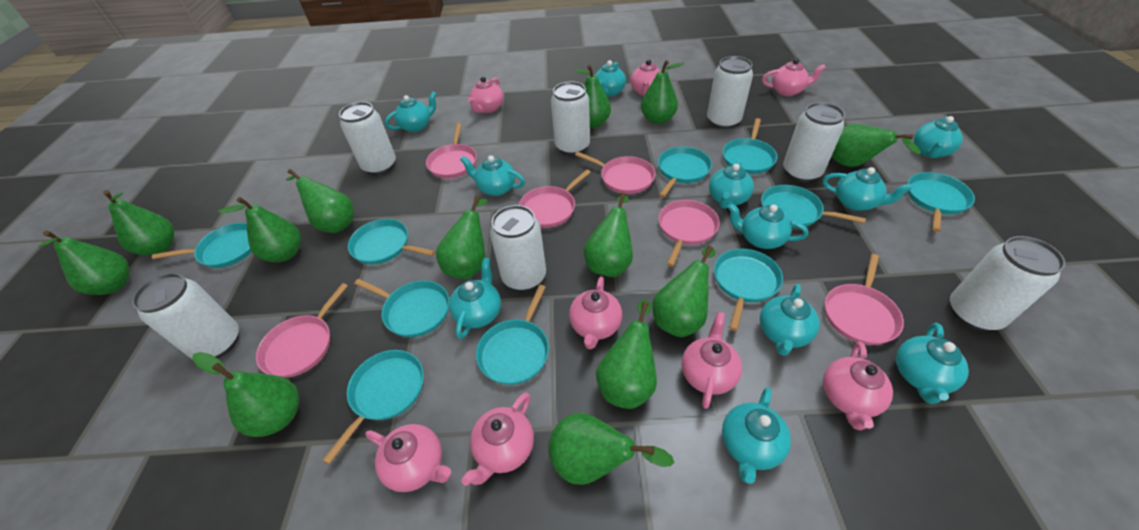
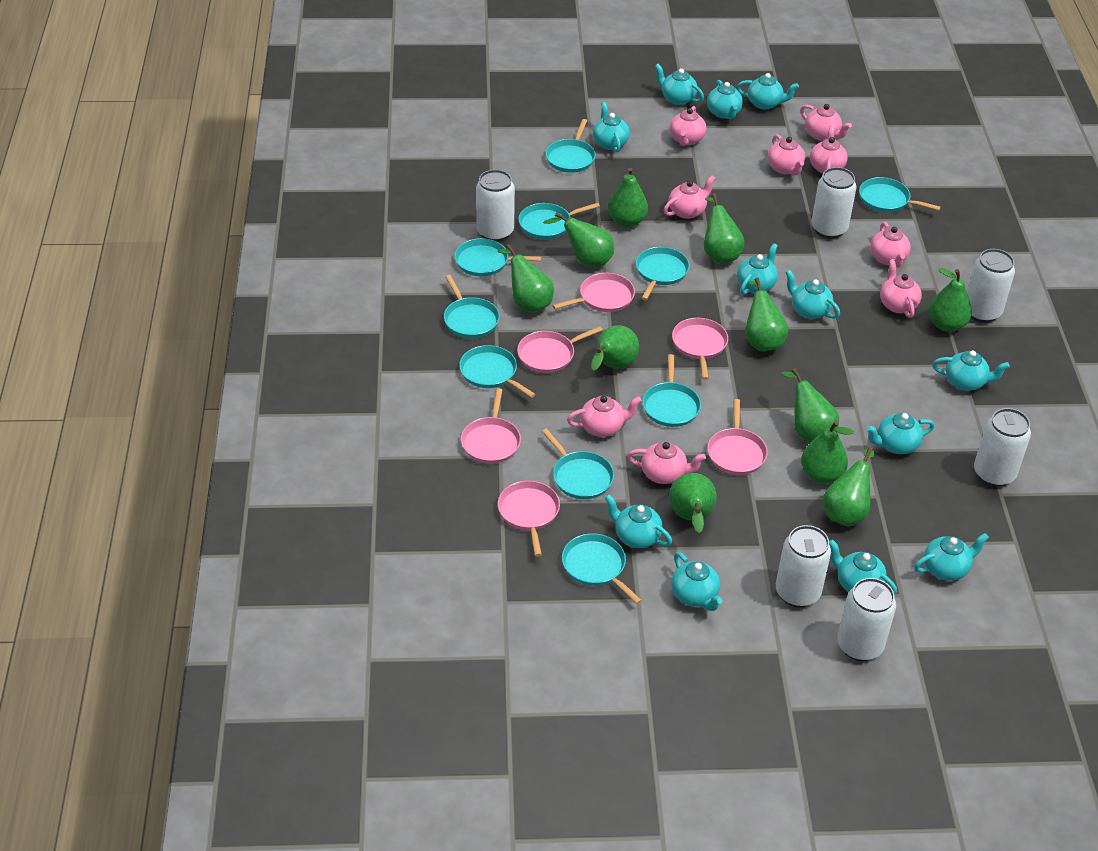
green pear: 13 -> 11
pink teapot: 8 -> 9
turquoise teapot: 11 -> 12
white can: 7 -> 6

